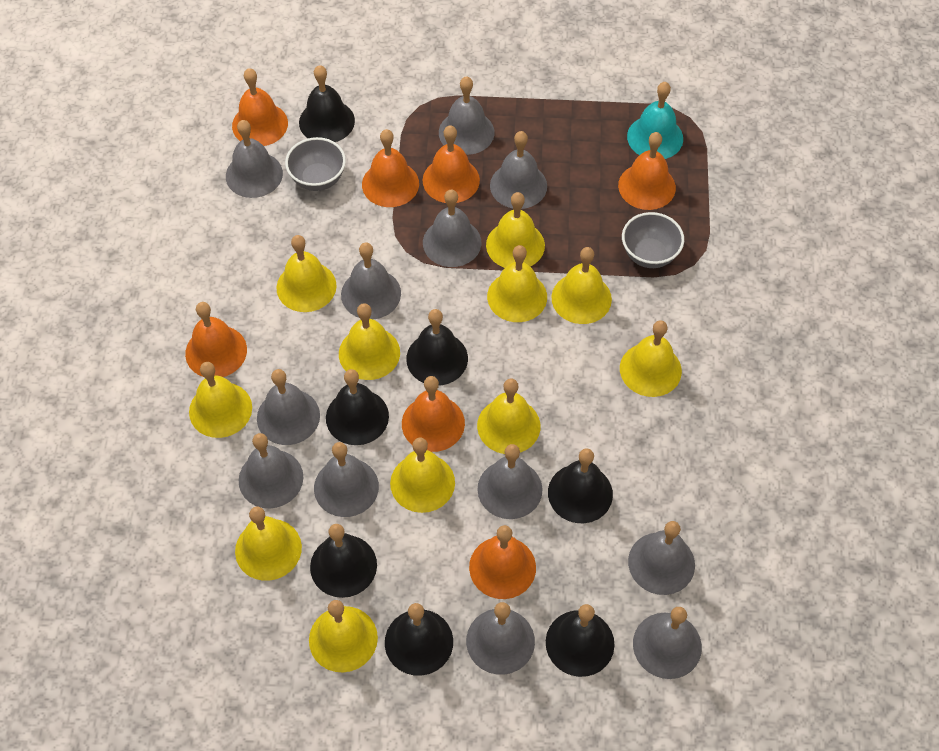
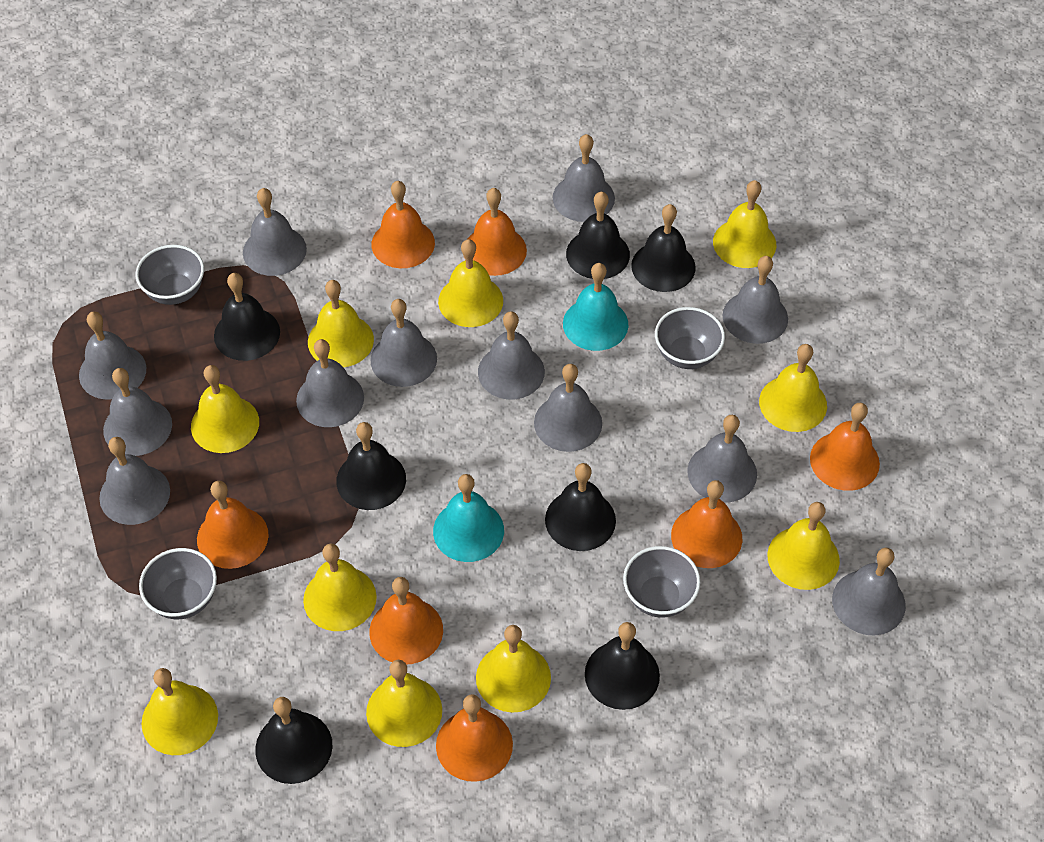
grey bowl: 2 -> 4
turquoise bell: 1 -> 2
yellow bell: 11 -> 10

